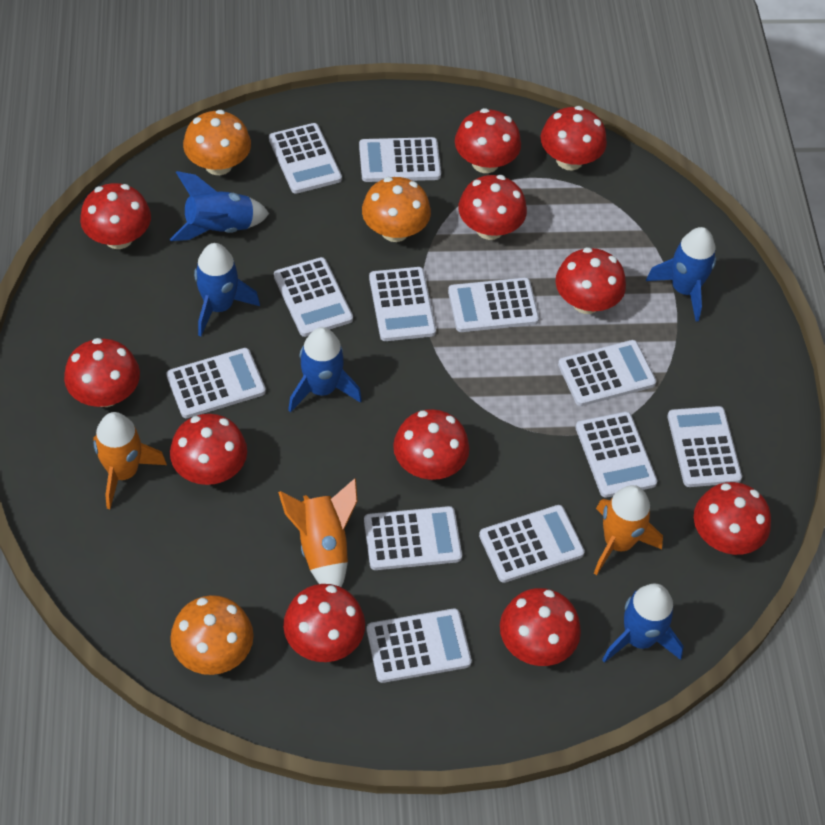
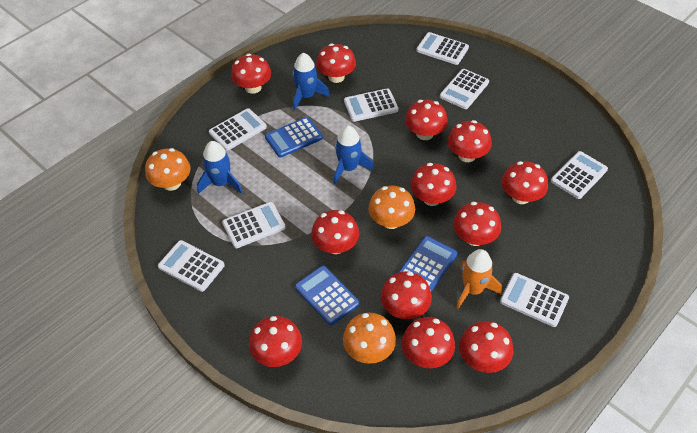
blue calculator: 0 -> 3
blue rocket: 5 -> 3
orange rocket: 3 -> 1
red mushroom: 11 -> 12
white calculator: 12 -> 8

